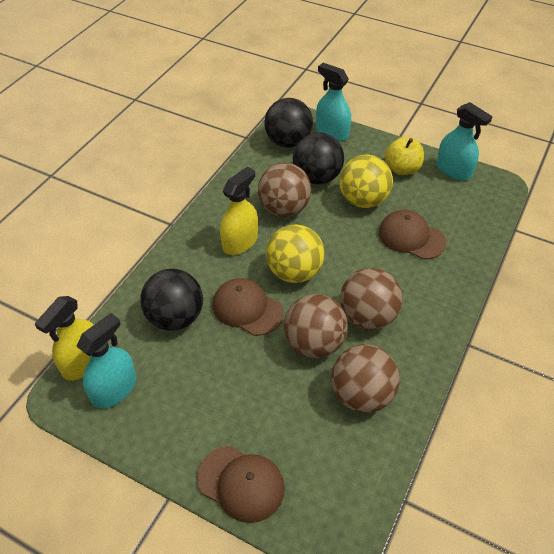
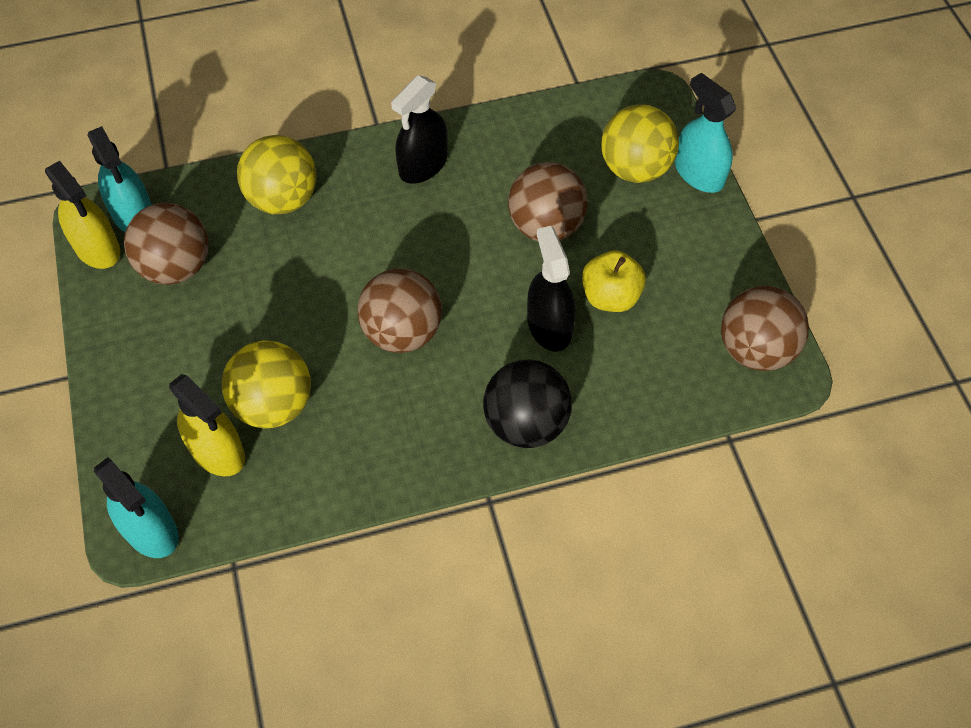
black ball: 3 -> 1
black spray bottle: 0 -> 2
brown cap: 3 -> 0
yellow ball: 2 -> 3

